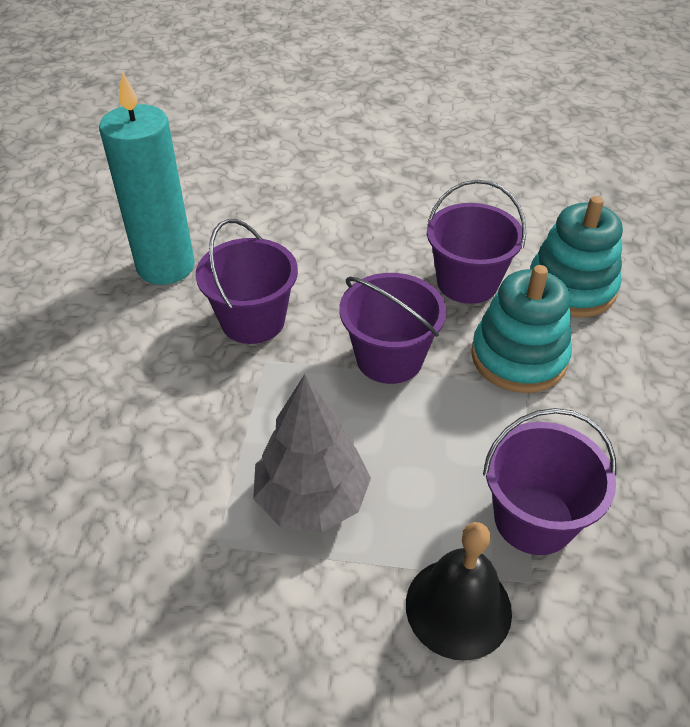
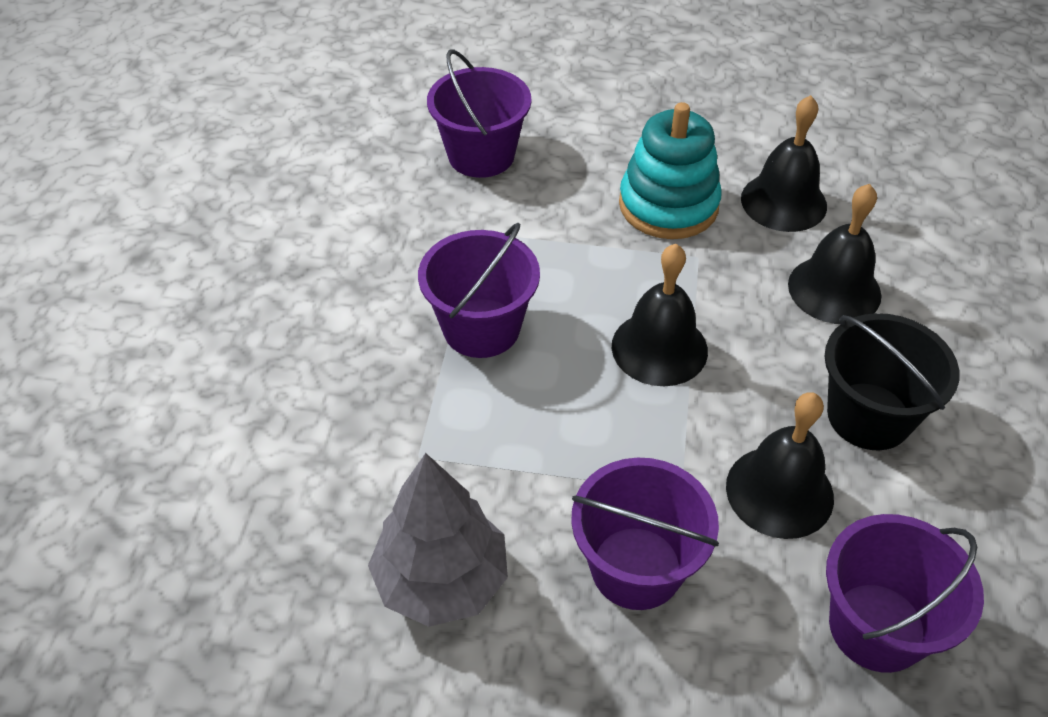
black bell: 1 -> 4
black bucket: 0 -> 1
turquoise candle: 1 -> 0
turquoise stacking toy: 2 -> 1

